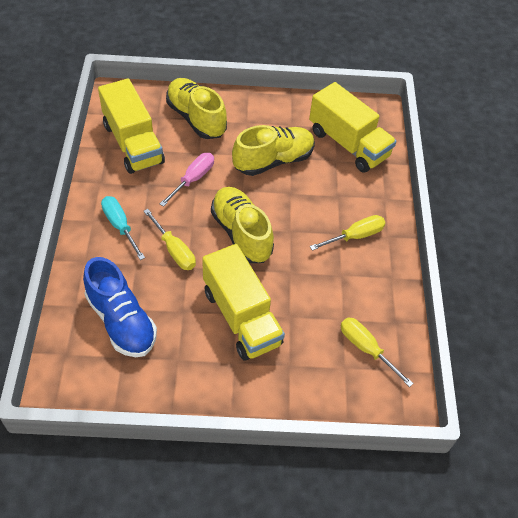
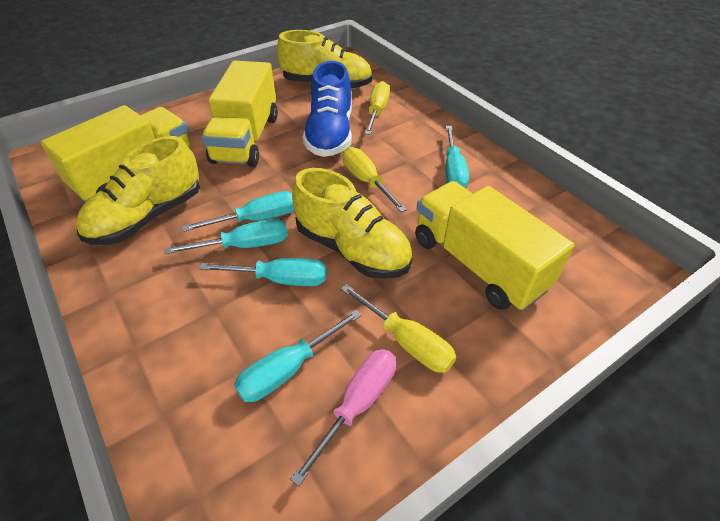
turquoise screwdriver: 1 -> 5

